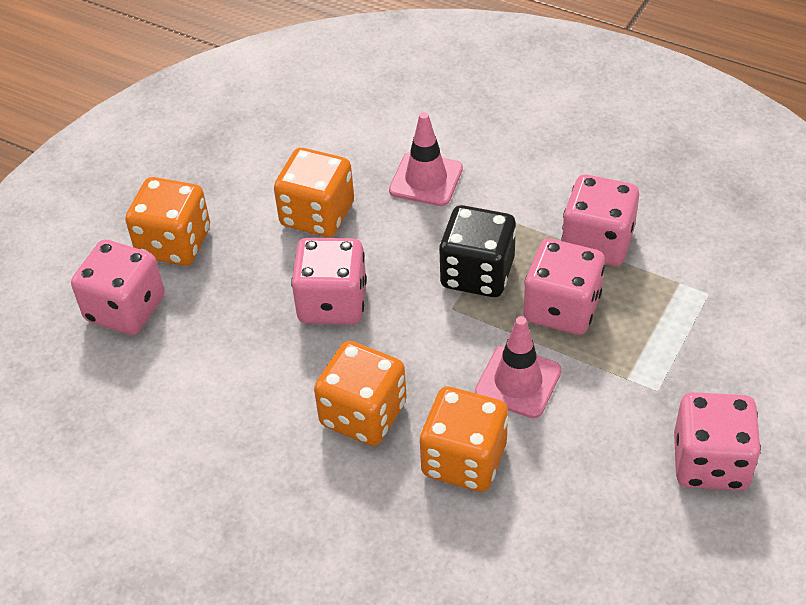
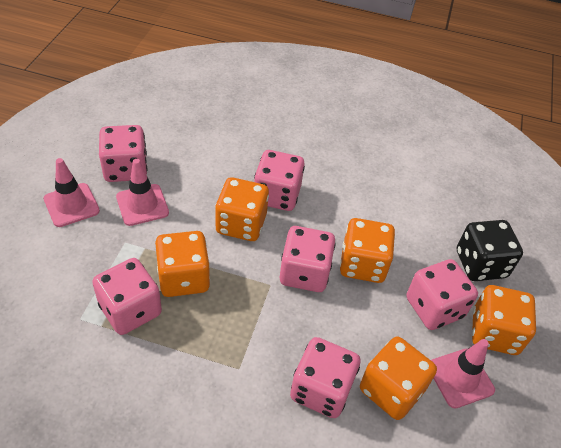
orange dice: 4 -> 5
pink dice: 5 -> 6
pink traffic cone: 2 -> 3

